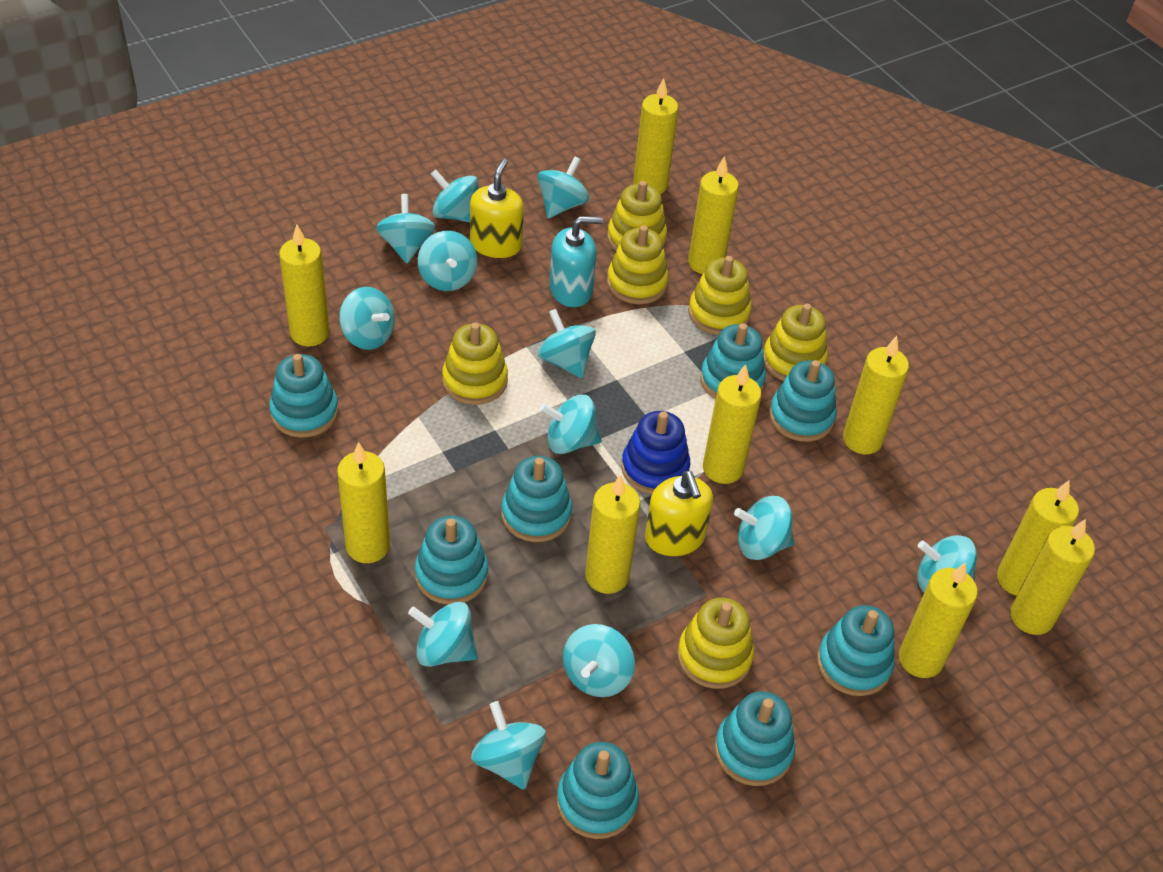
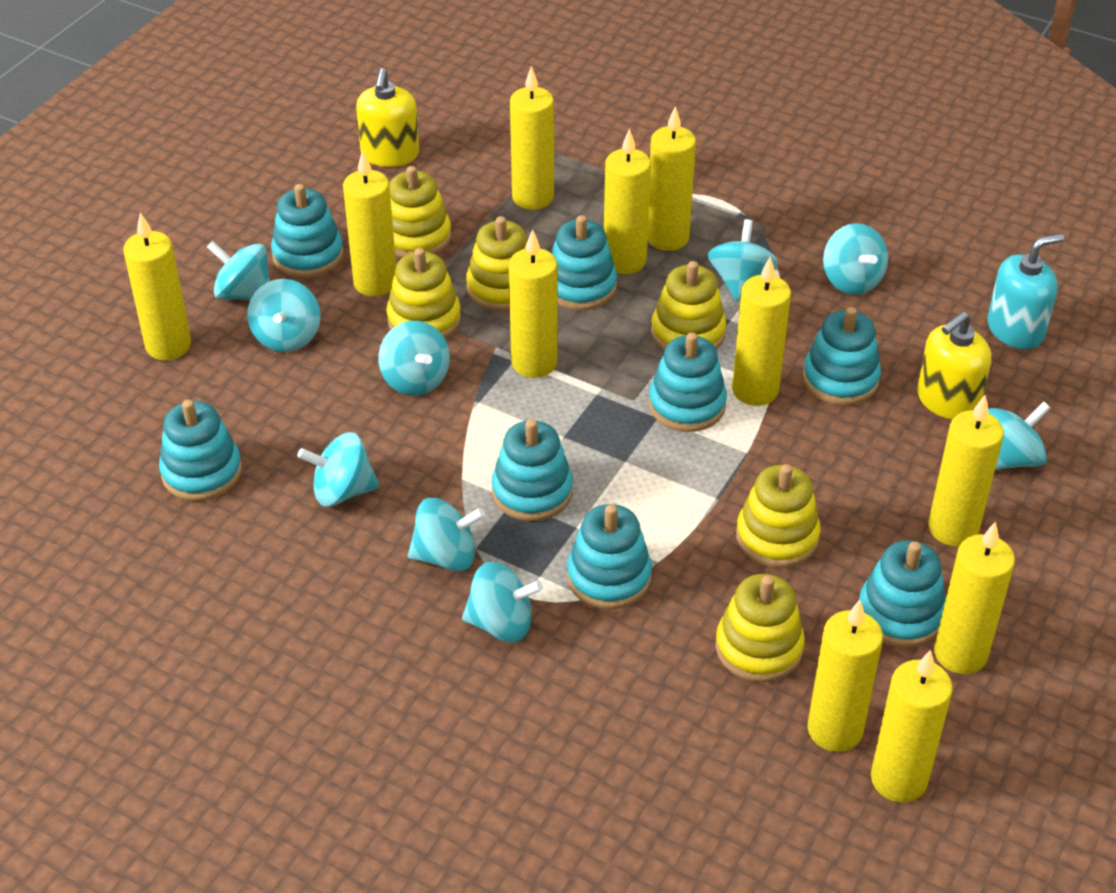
blue stacking toy: 1 -> 0
turquoise spinning top: 12 -> 9
yellow candle: 10 -> 11

